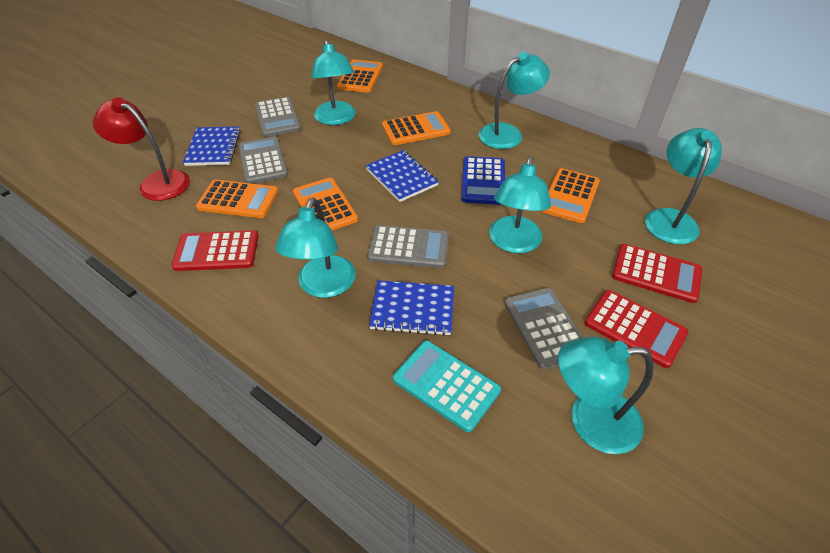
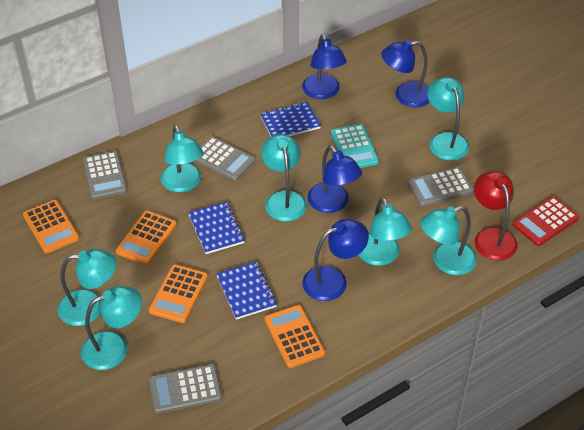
blue calculator: 1 -> 0
blue lamp: 0 -> 4
orange calculator: 5 -> 4
red calculator: 3 -> 1
turquoise lamp: 6 -> 7

